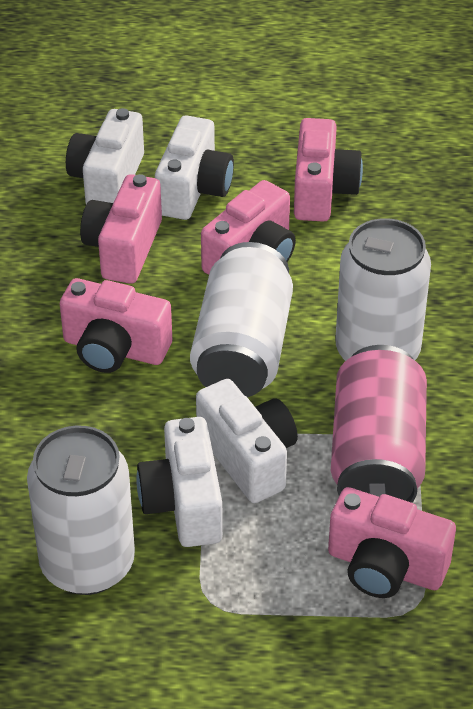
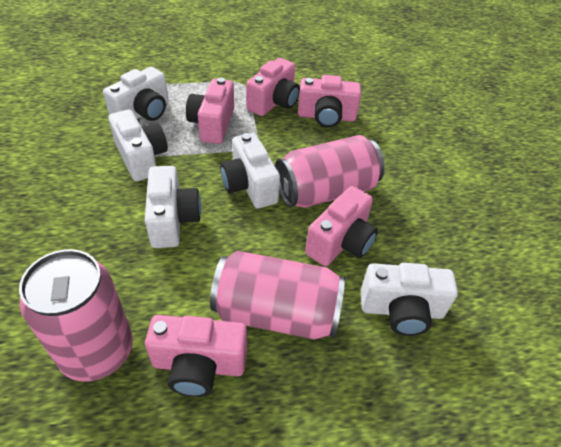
pink can: 1 -> 3
white camera: 4 -> 5
white can: 3 -> 0

